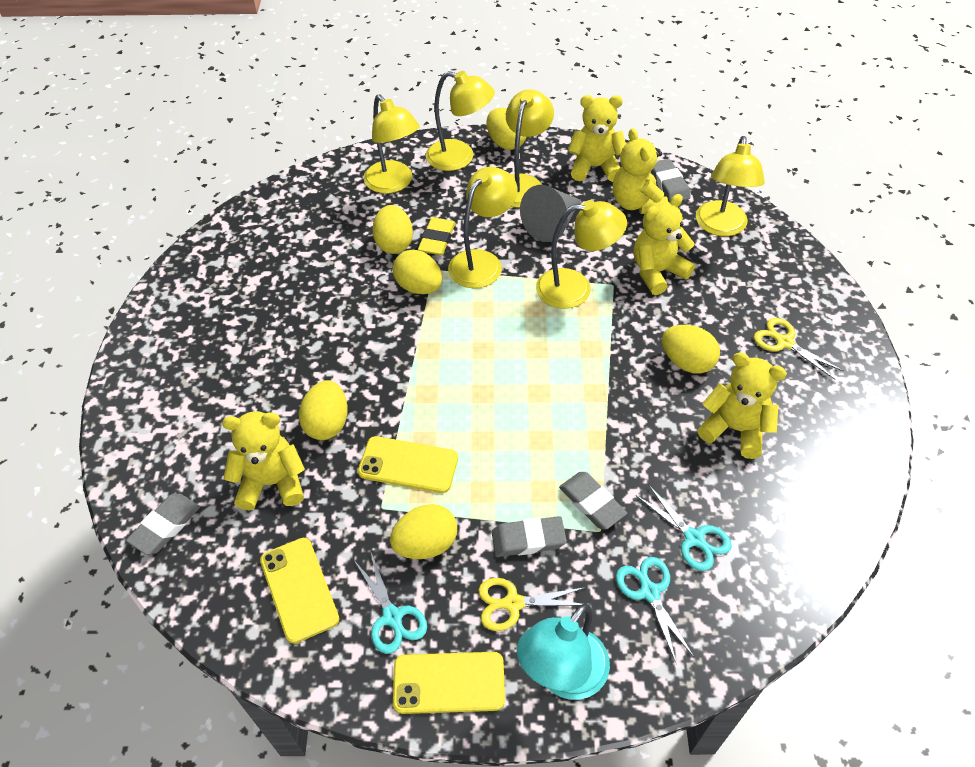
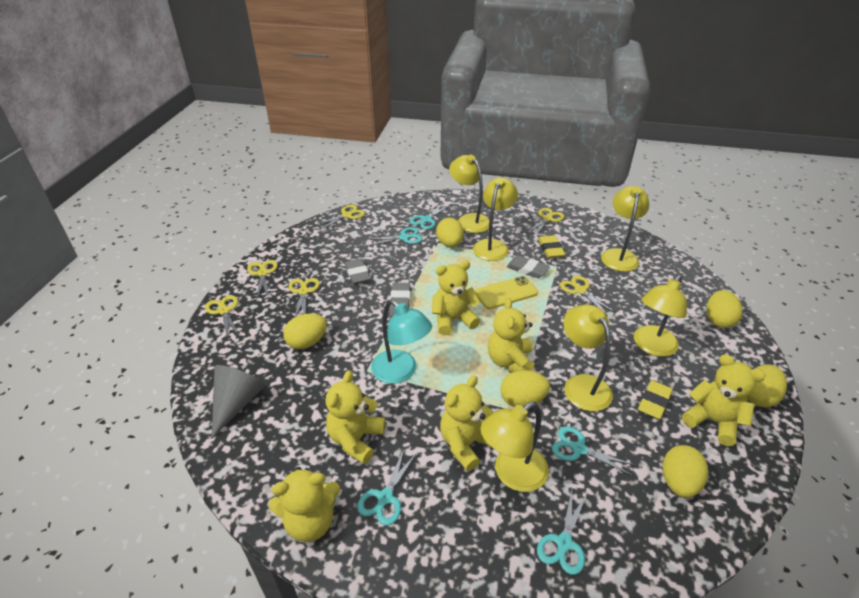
grey eraser: 4 -> 3
turquoise scissors: 3 -> 5
yellow eraser: 1 -> 2
yellow phone: 3 -> 1
yellow scissors: 2 -> 6
yellow teddy bear: 5 -> 6

